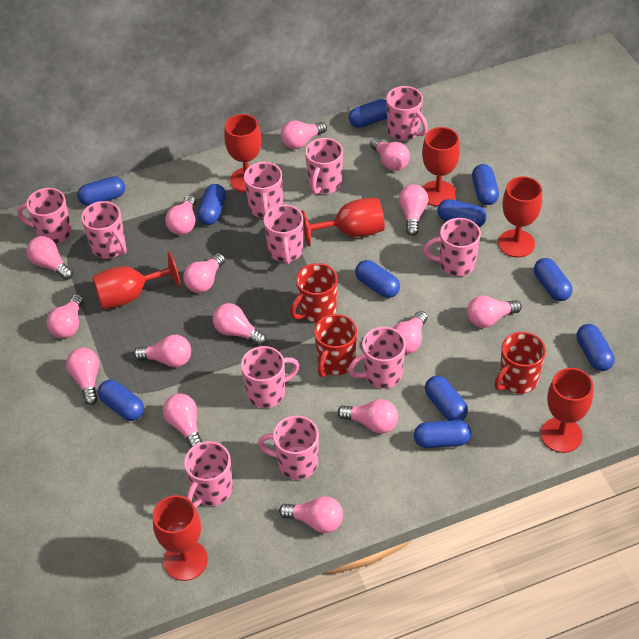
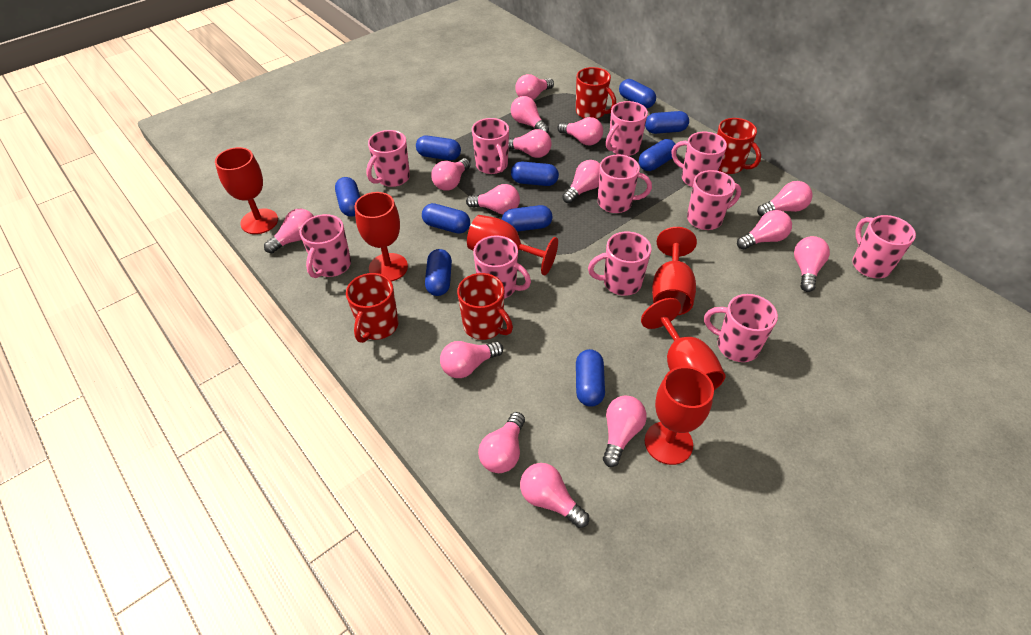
blue capsule: 11 -> 10
red goblet: 7 -> 6
red mug: 3 -> 4

